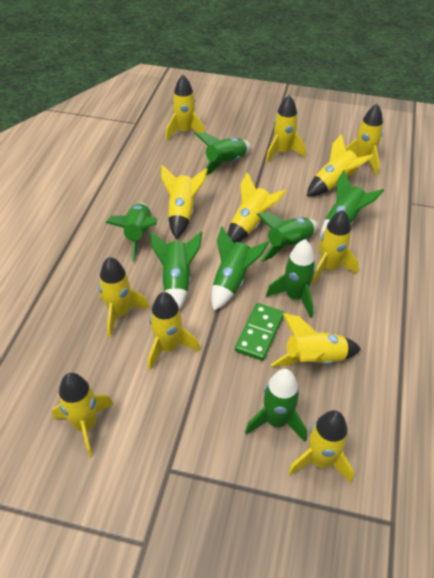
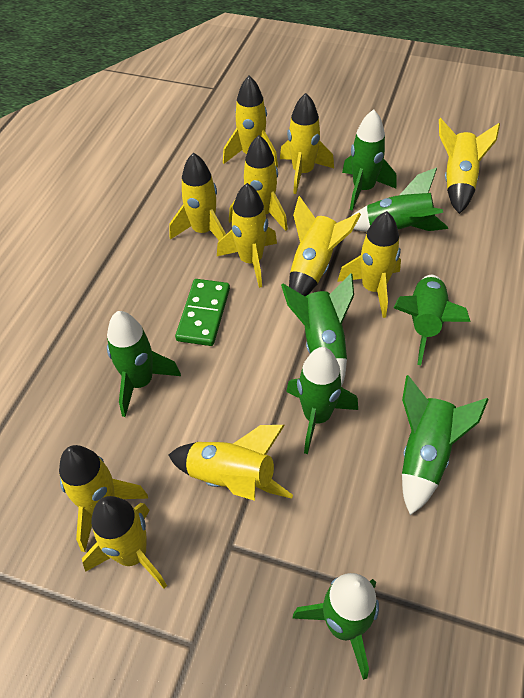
yellow rocket: 12 -> 11

